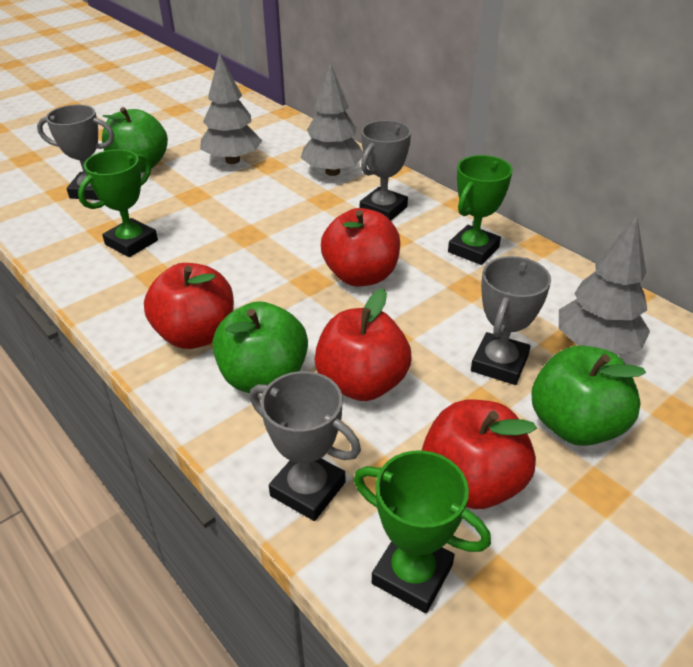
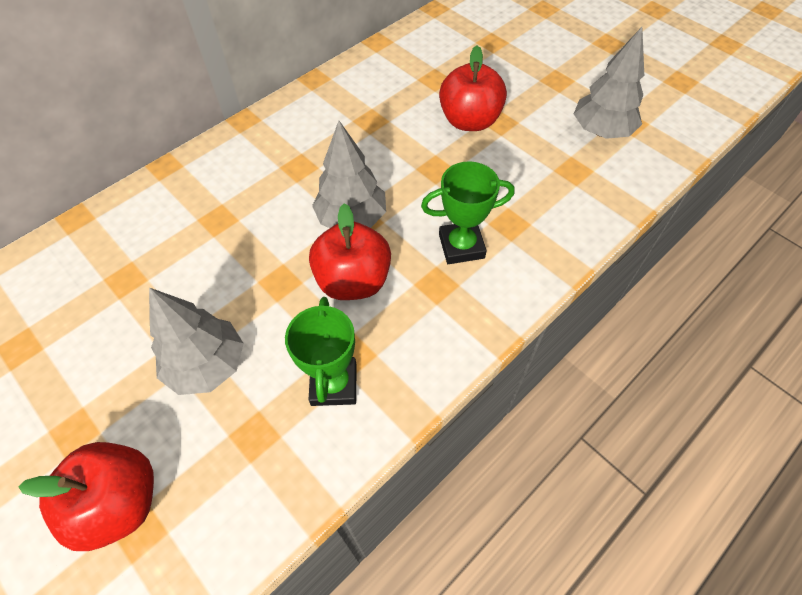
green apple: 3 -> 0
green trophy: 3 -> 2
grey trophy: 4 -> 0
red apple: 4 -> 3

